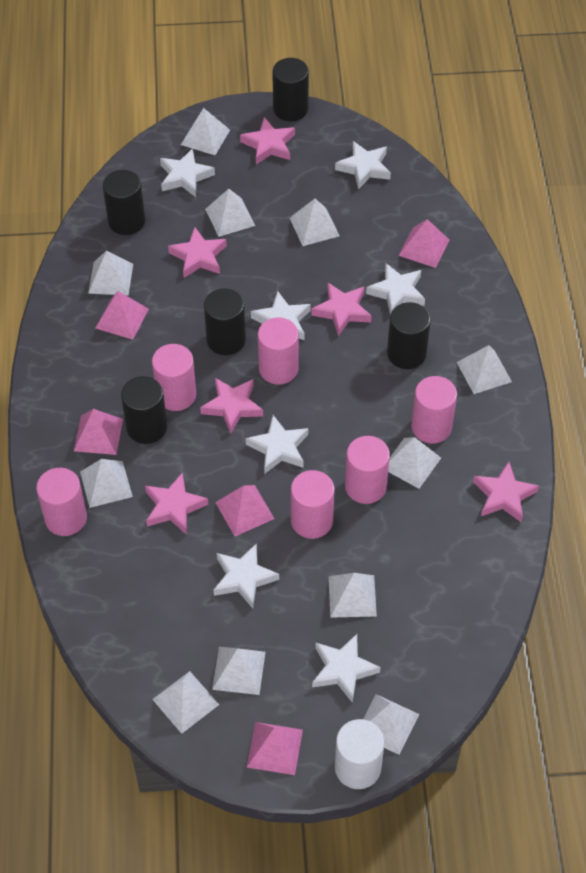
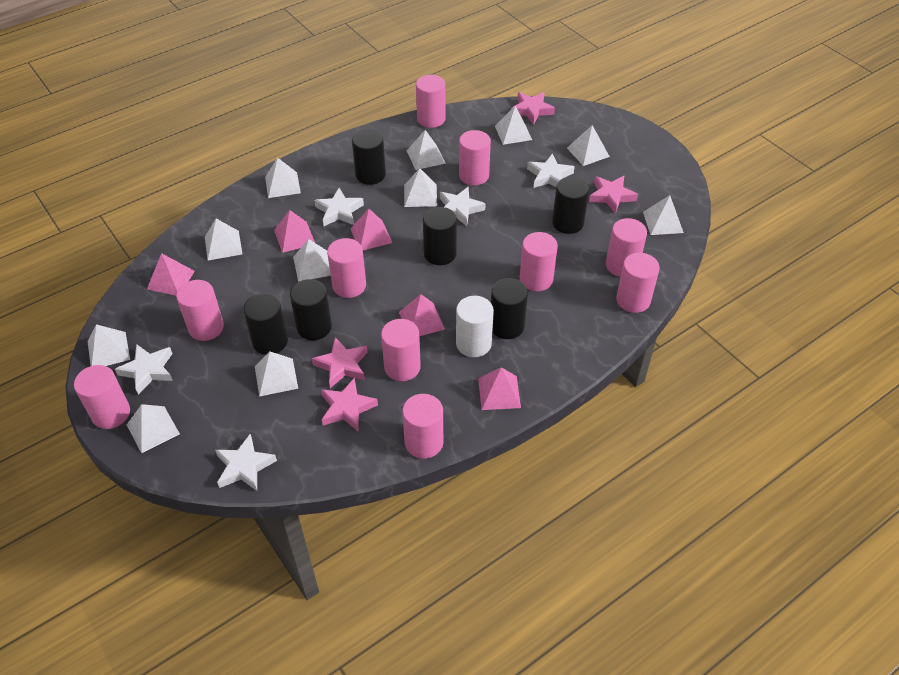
black cylinder: 5 -> 6
pink cylinder: 6 -> 10
pink star: 6 -> 4
white star: 7 -> 5

